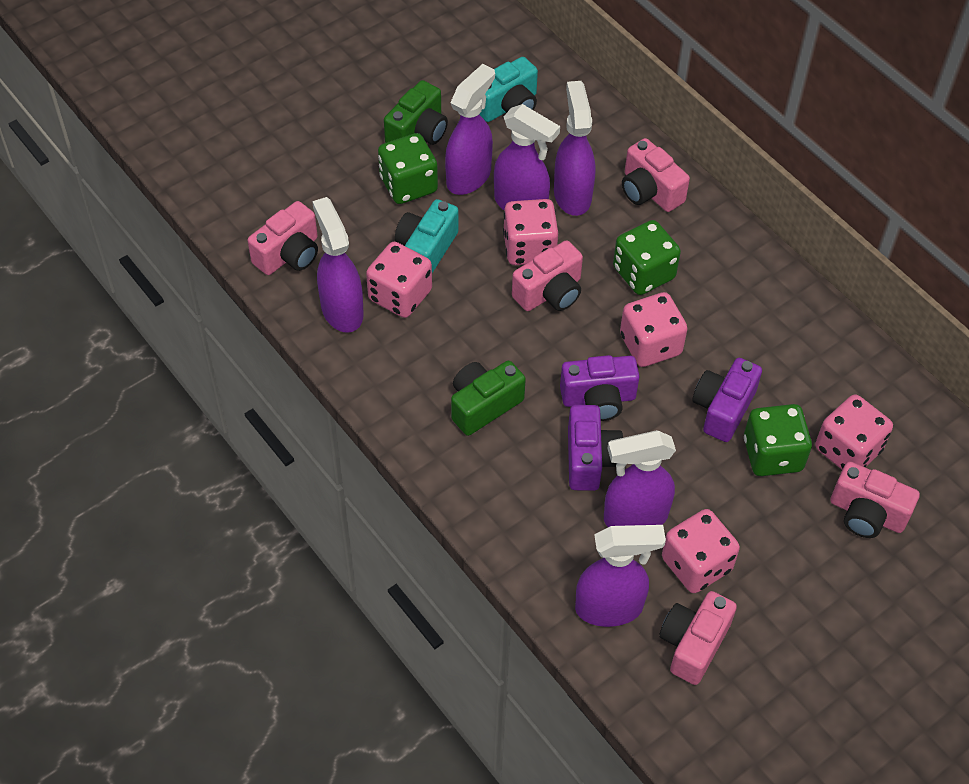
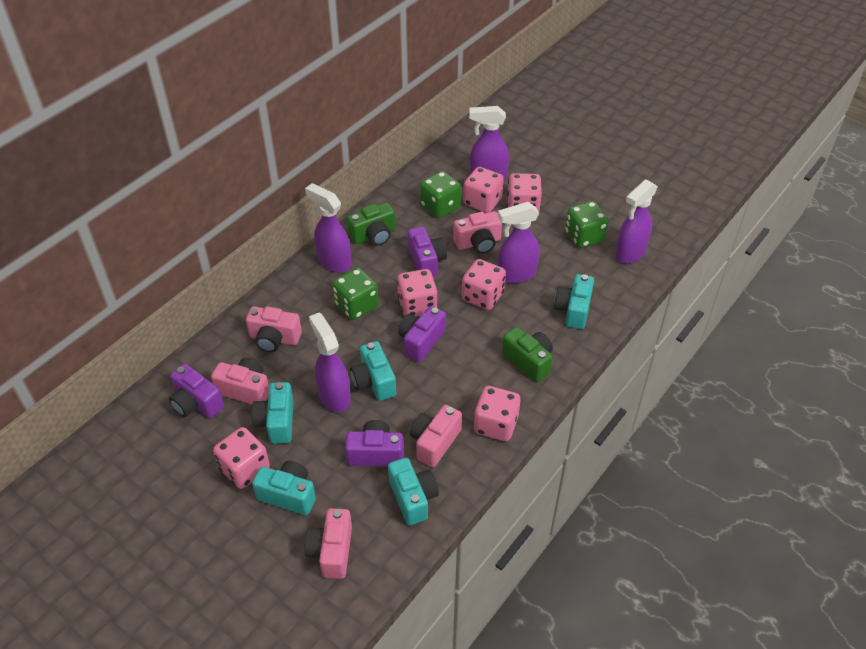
pink dice: 5 -> 6
purple camera: 3 -> 4
purple spray bottle: 6 -> 5
turquoise camera: 2 -> 5

